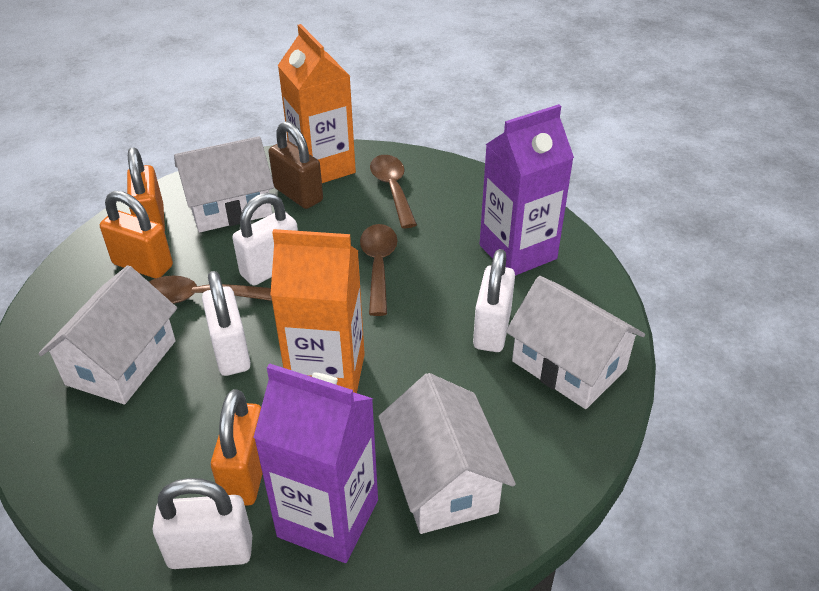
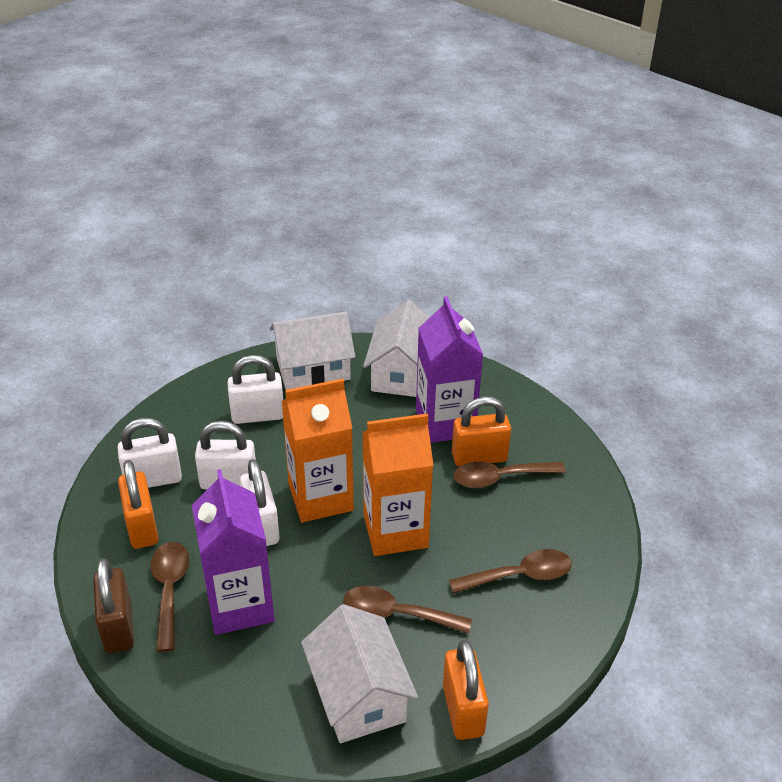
brown spoon: 3 -> 4
white house: 4 -> 3

